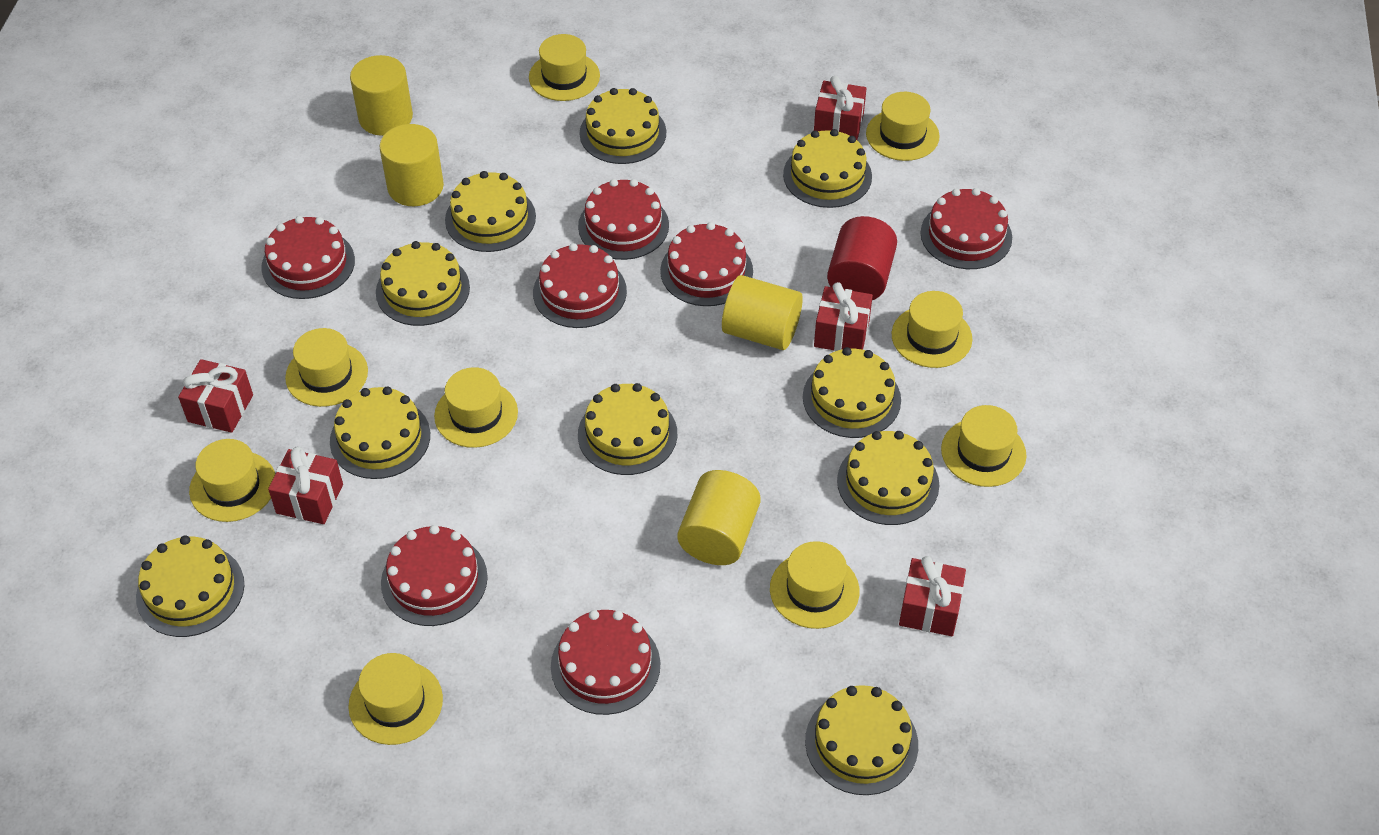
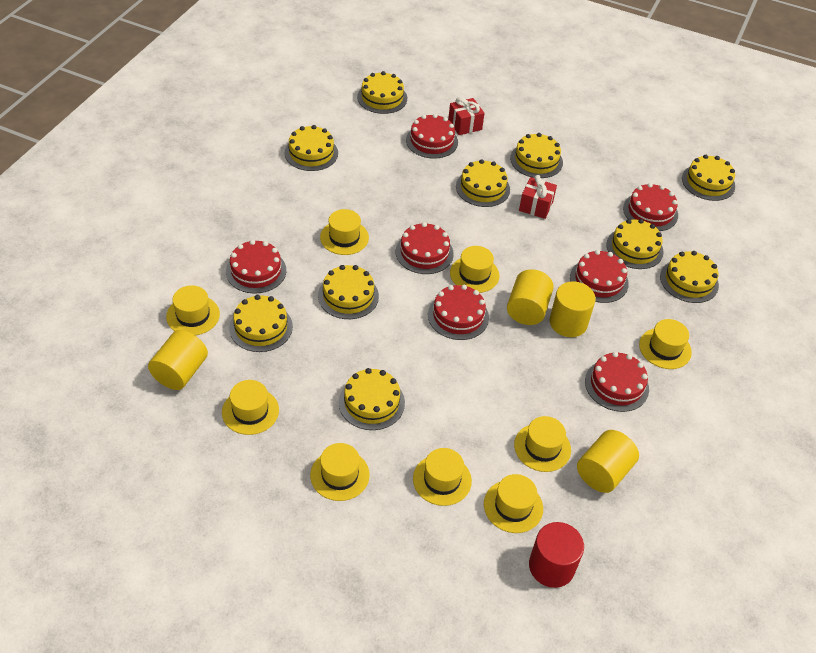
red gift: 5 -> 2

